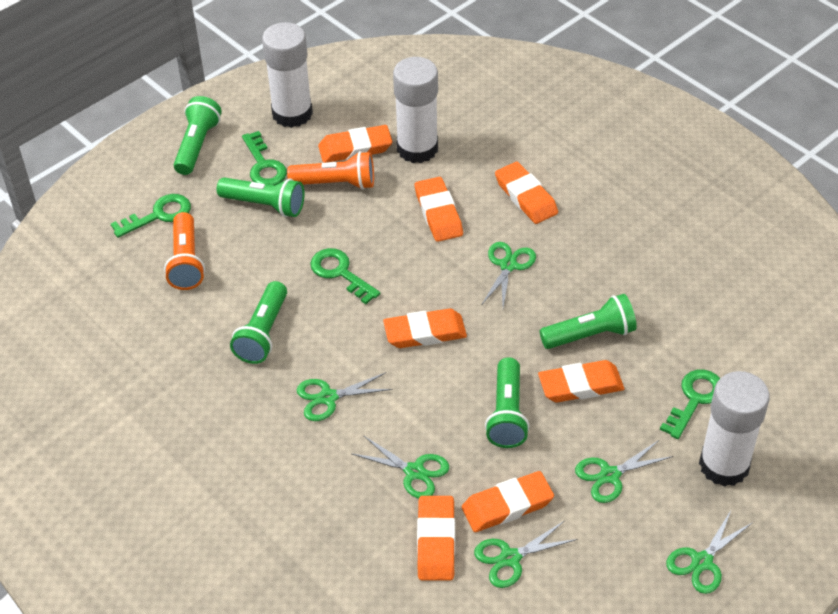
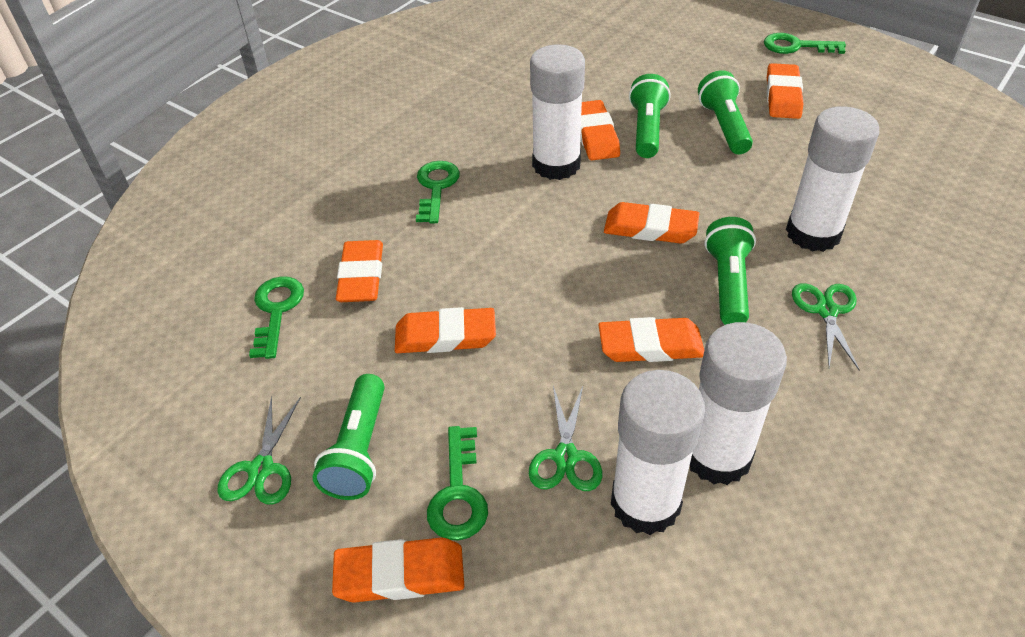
green flashlight: 5 -> 4
green scissors: 6 -> 3
orange flashlight: 2 -> 0
white glue stick: 3 -> 4

